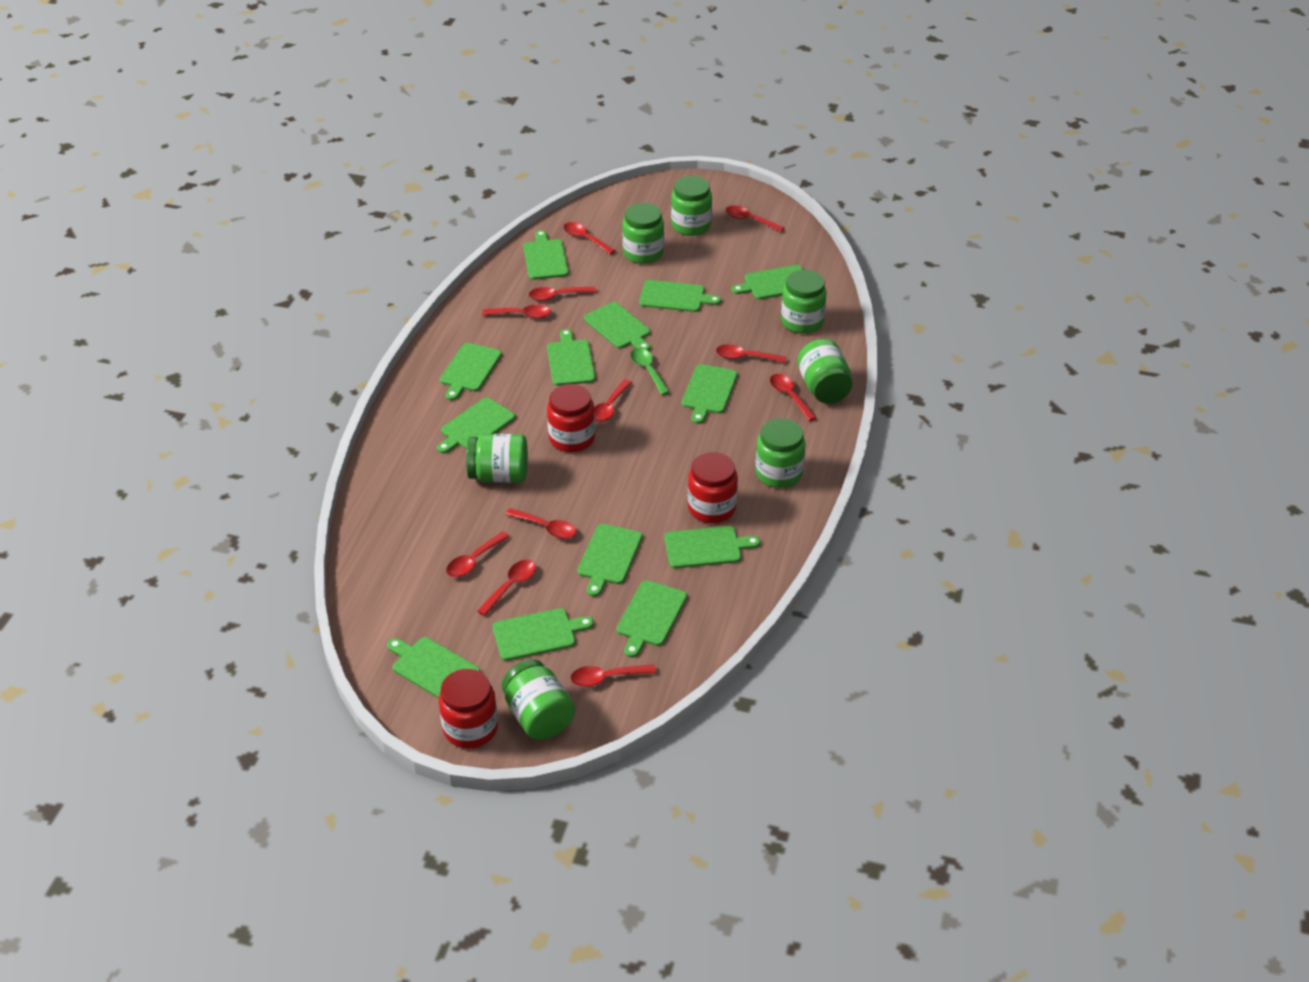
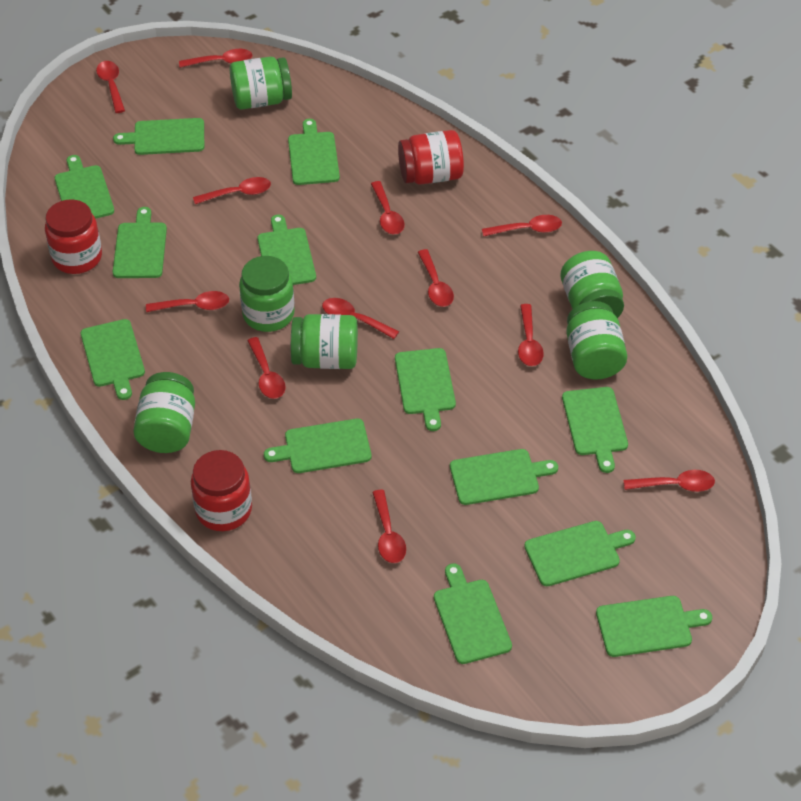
green jar: 7 -> 6
green spoon: 1 -> 0
red spoon: 11 -> 12

